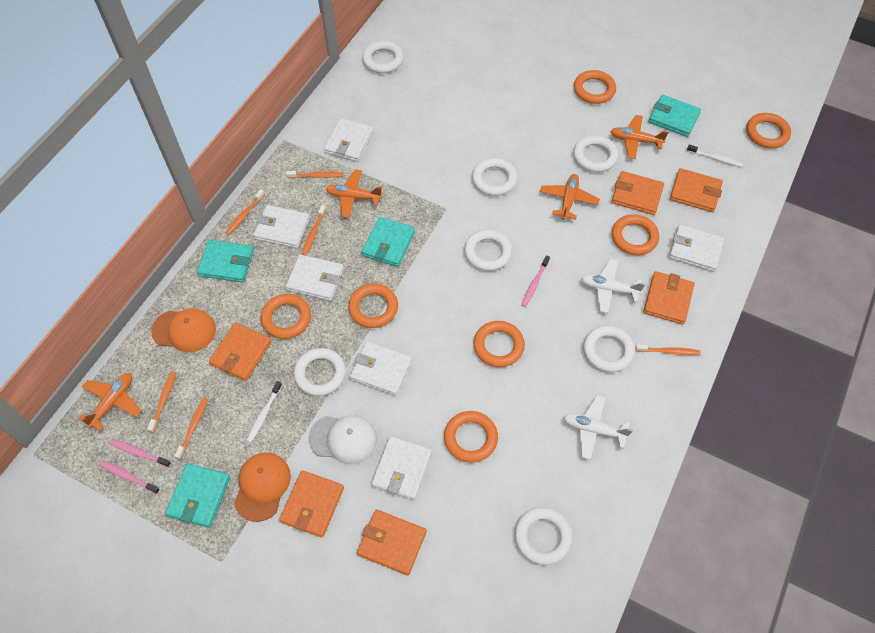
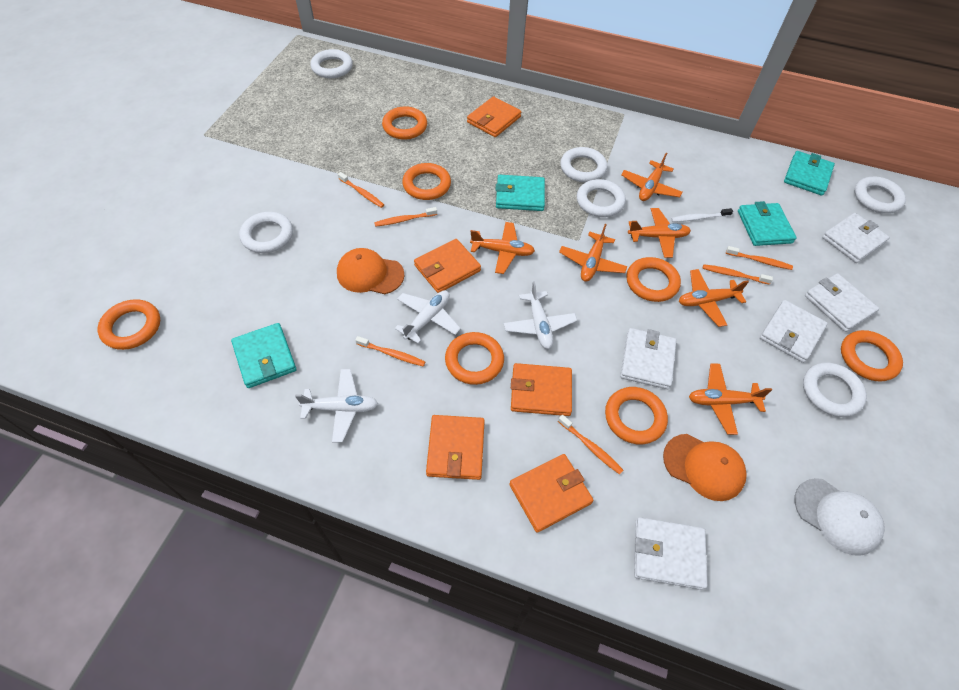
orange plane: 4 -> 6
orange wallet: 6 -> 5
pink toothbrush: 3 -> 0
white plane: 2 -> 3
white ring: 7 -> 6
white toothbrush: 2 -> 1
white wallet: 6 -> 5

